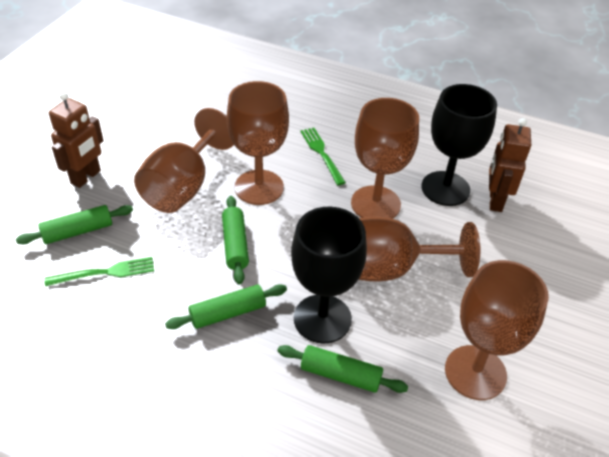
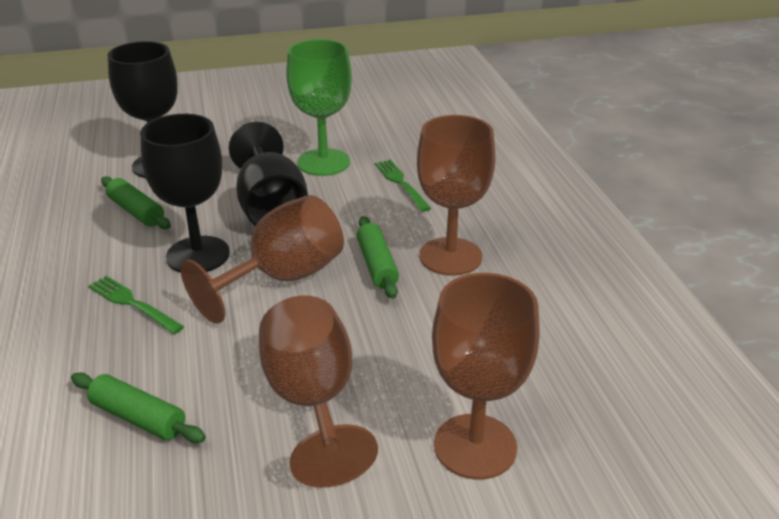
black goblet: 2 -> 3
brown goblet: 5 -> 4
brown robot: 2 -> 0
green goblet: 0 -> 1
green rolling pin: 4 -> 3

